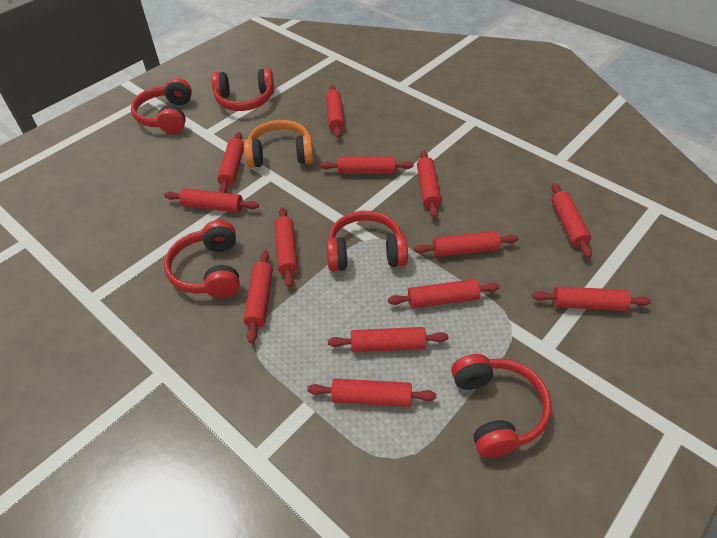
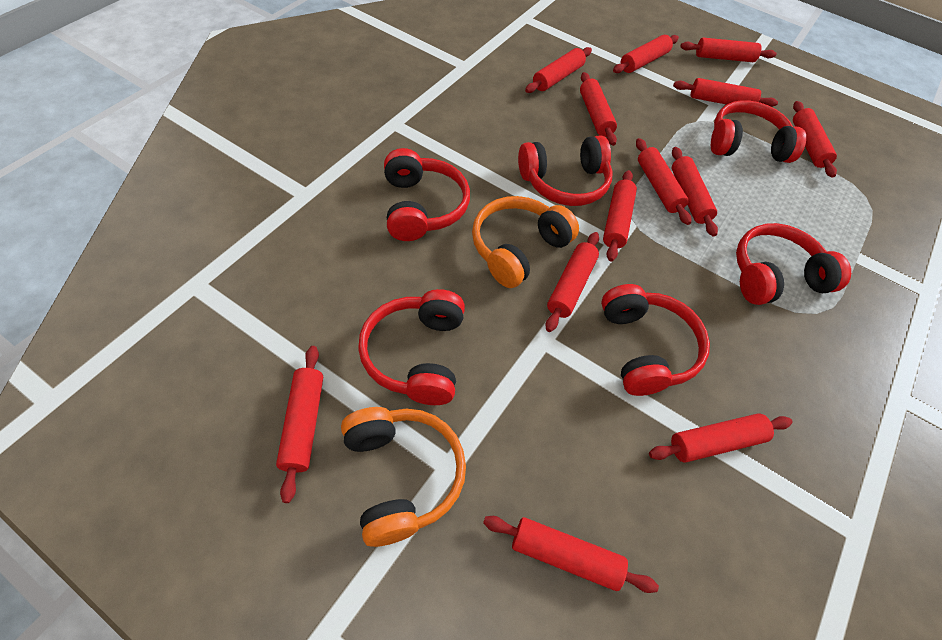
orange headphones: 1 -> 2
red headphones: 5 -> 6

